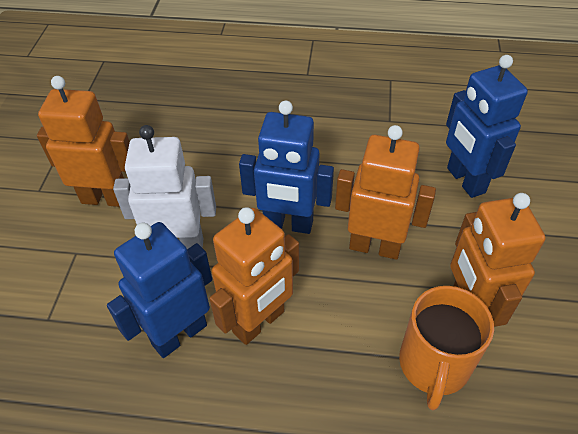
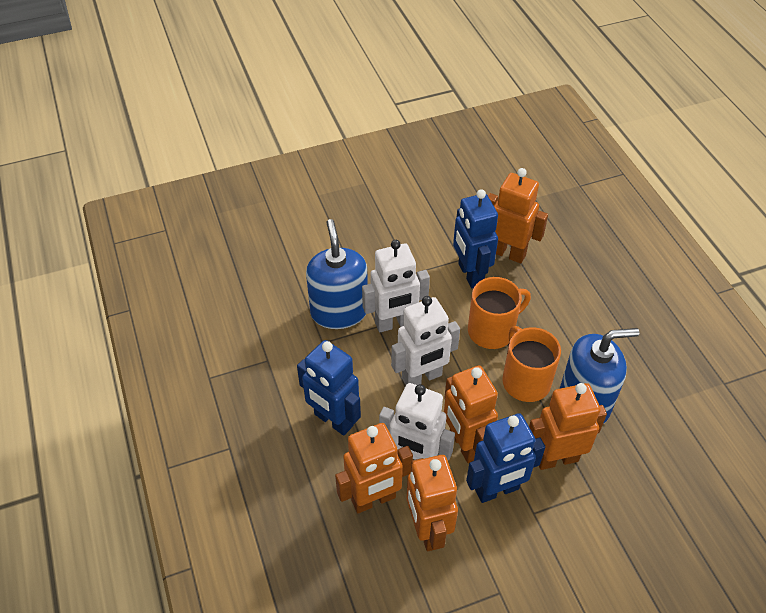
blue soap dispenser: 0 -> 2
orange mug: 1 -> 2
orange robot: 4 -> 5
white robot: 1 -> 3

